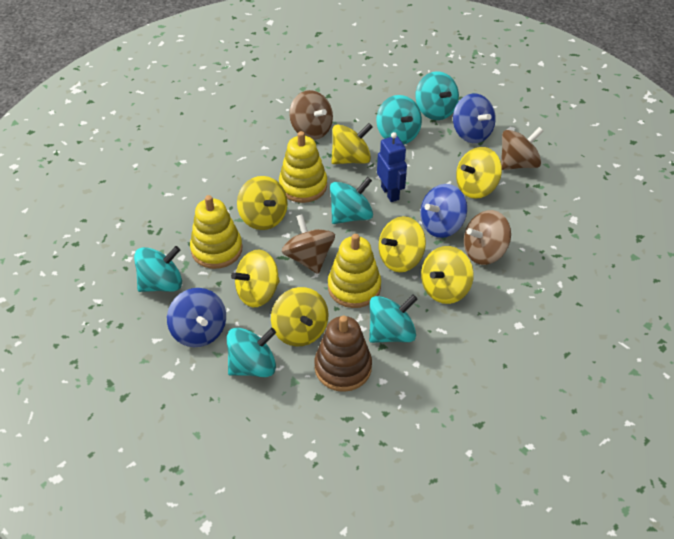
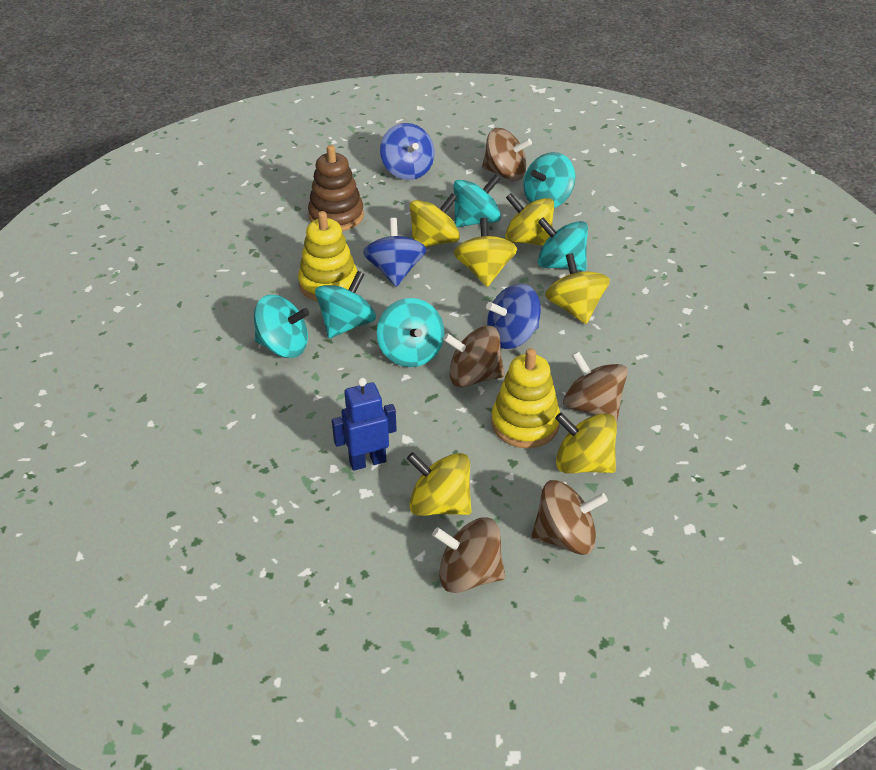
brown spinning top: 4 -> 5
yellow spinning top: 7 -> 6
yellow stacking toy: 3 -> 2

